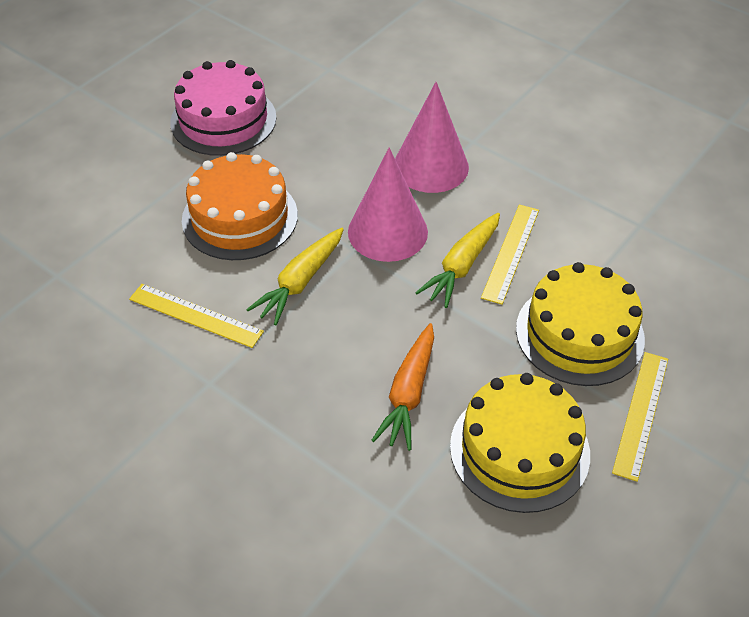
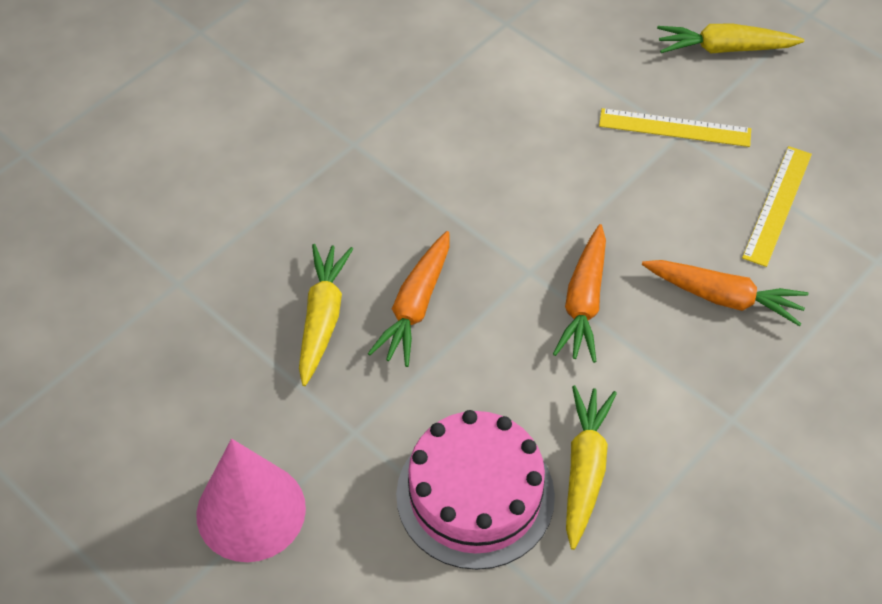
orange cake: 1 -> 0
orange carrot: 1 -> 3
pink cone: 2 -> 1
yellow cake: 2 -> 0
yellow carrot: 2 -> 3
yellow ruler: 3 -> 2

